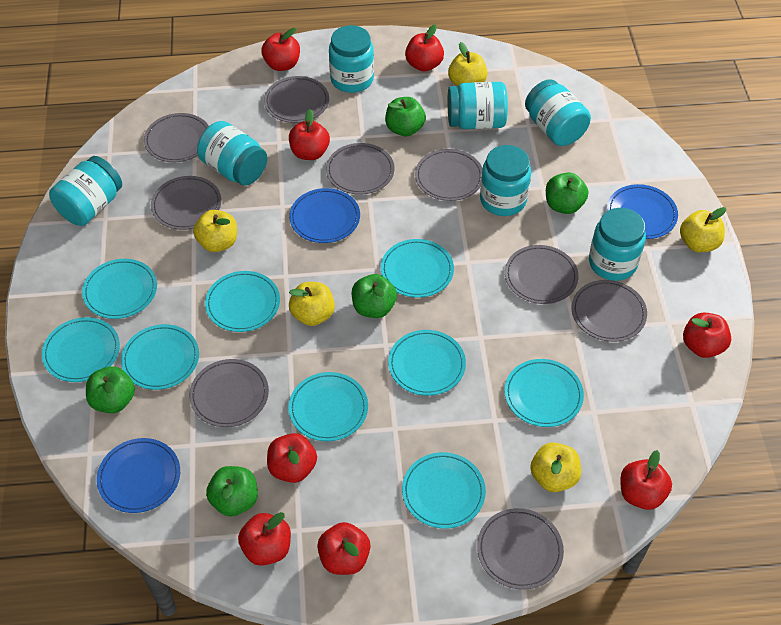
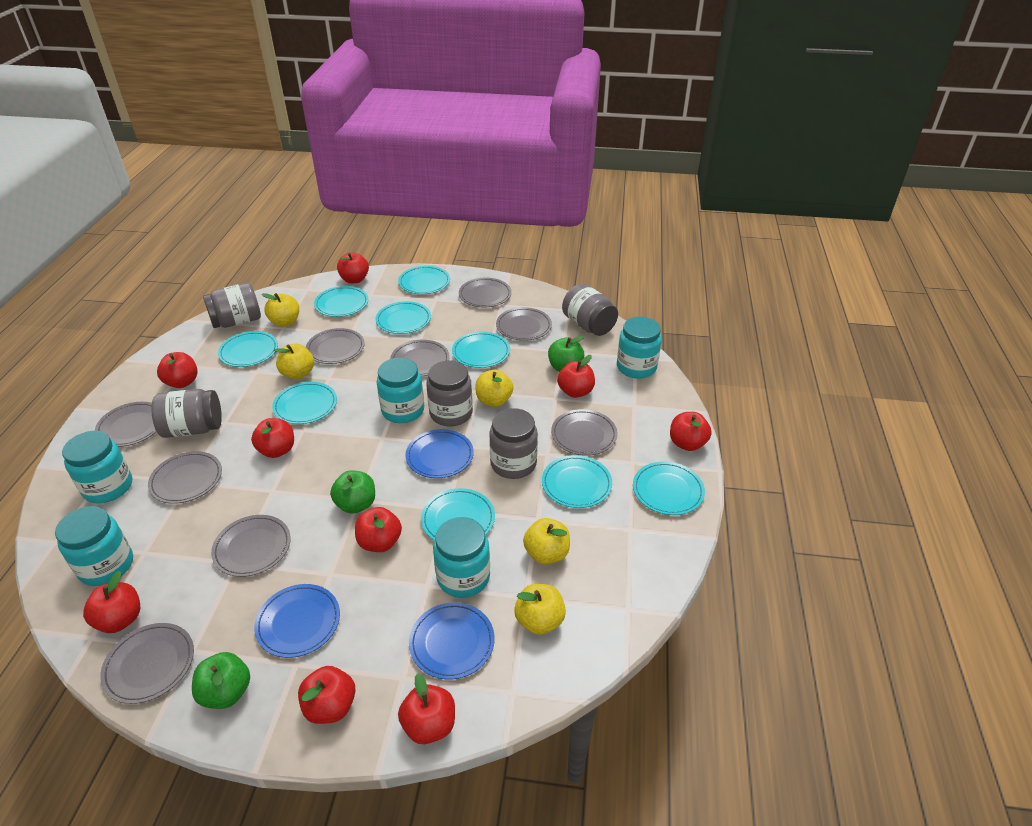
green apple: 5 -> 3
grey jar: 0 -> 5
red apple: 8 -> 9
turquoise jar: 7 -> 5

